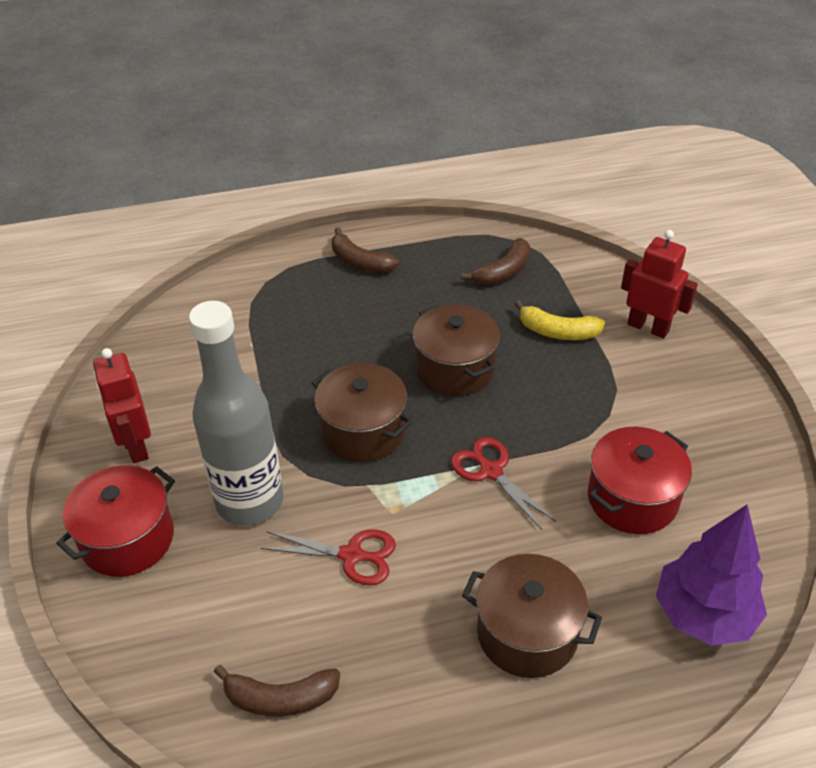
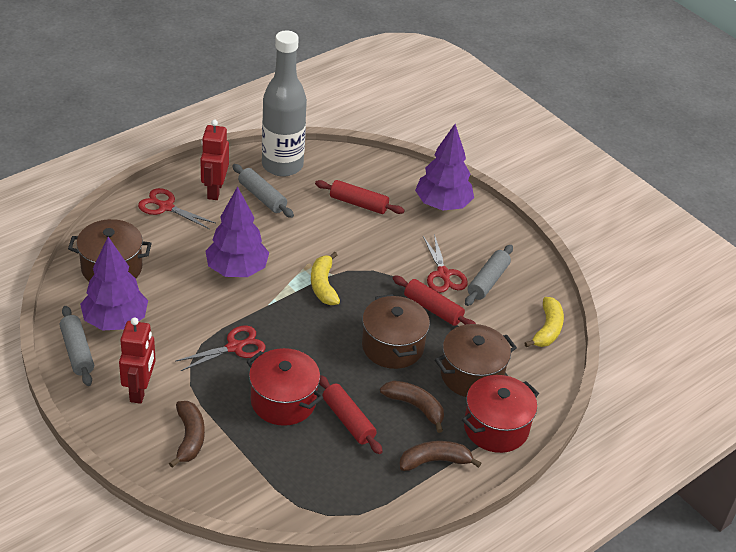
grey rolling pin: 0 -> 3
purple tree: 1 -> 3
red rolling pin: 0 -> 3
red scissors: 2 -> 3
yellow banana: 1 -> 2

